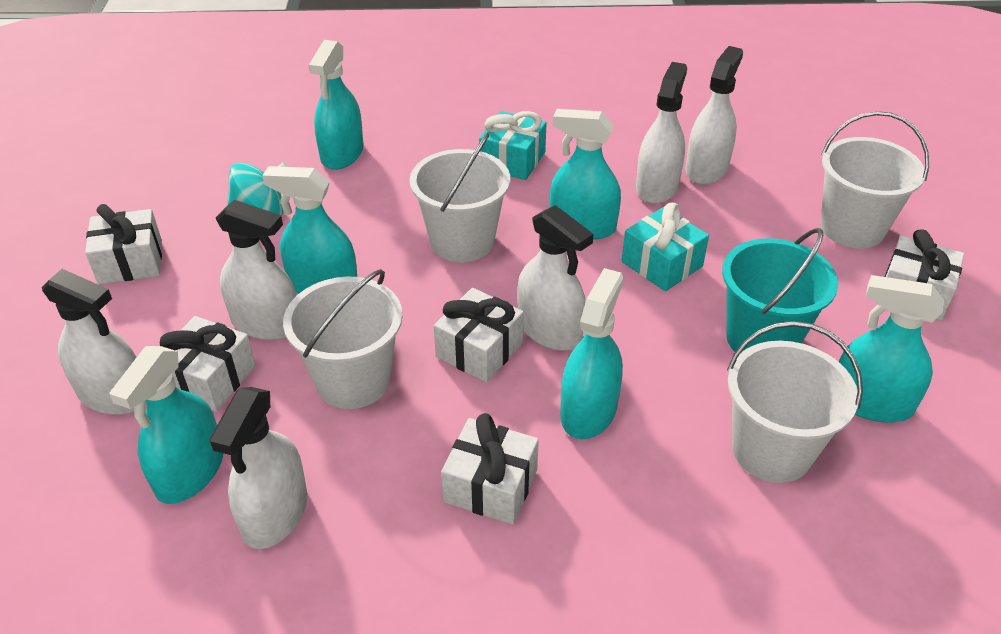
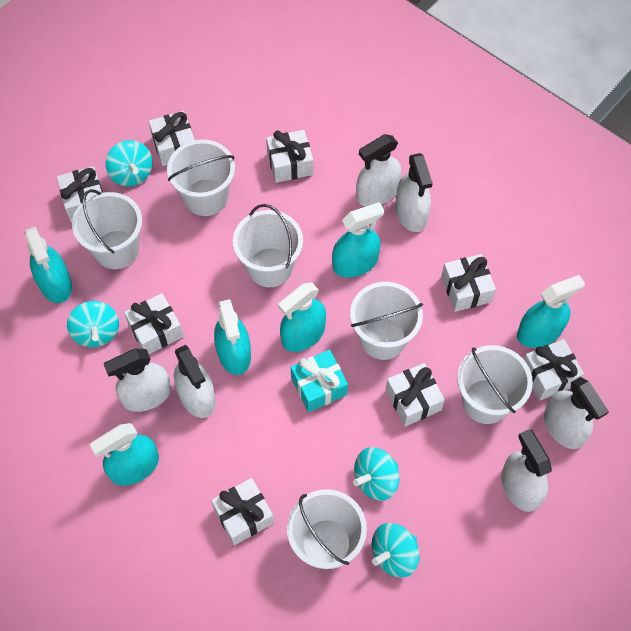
turquoise bucket: 1 -> 0
turquoise gift: 2 -> 1
turquoise spinning top: 1 -> 4
white bucket: 4 -> 6
white gift: 5 -> 8

